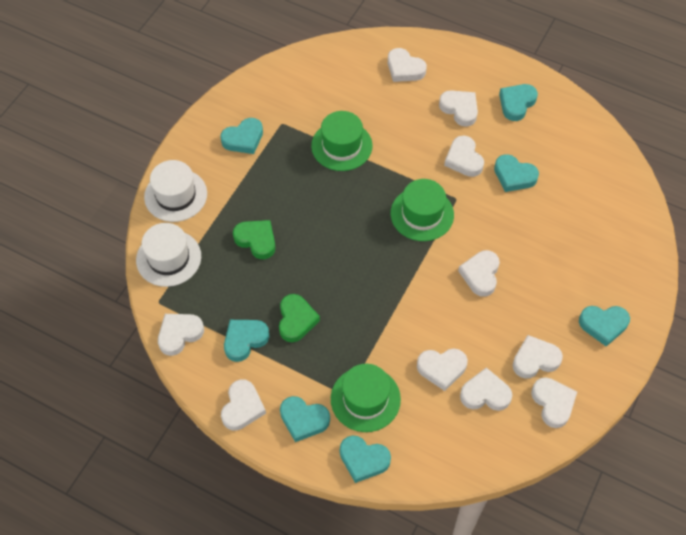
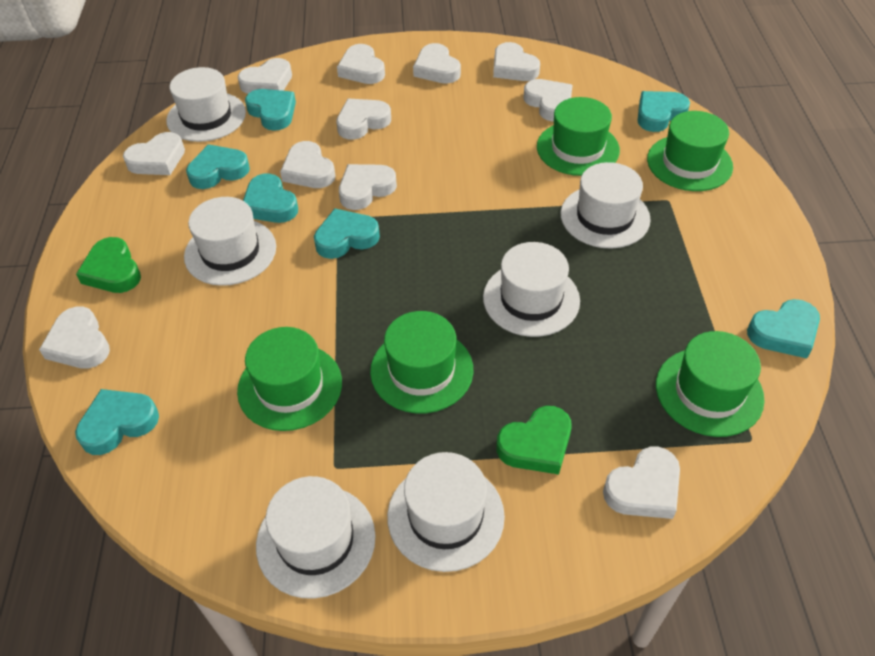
green hat: 3 -> 5
white hat: 2 -> 6
white heart: 10 -> 11

